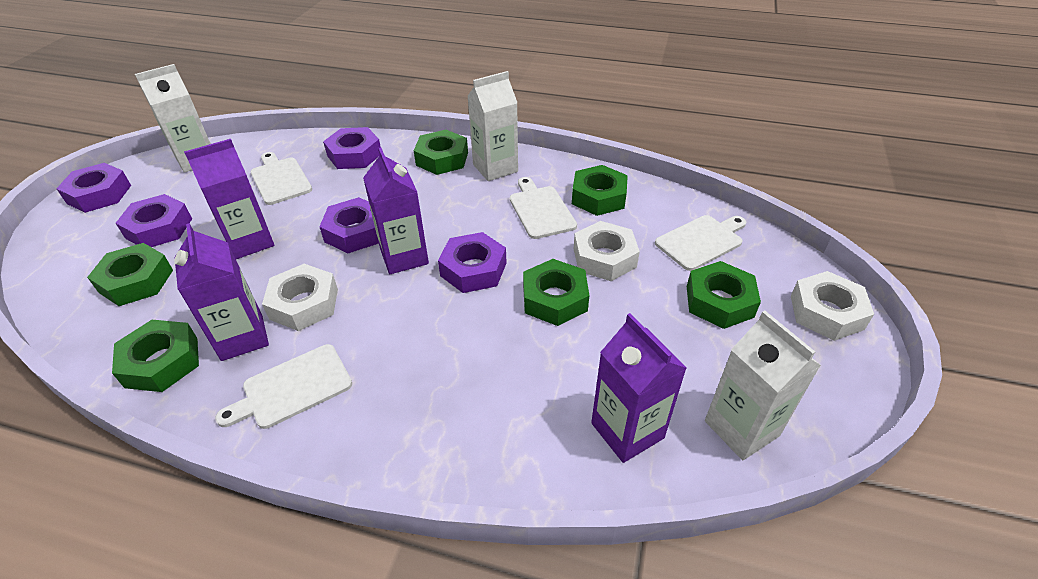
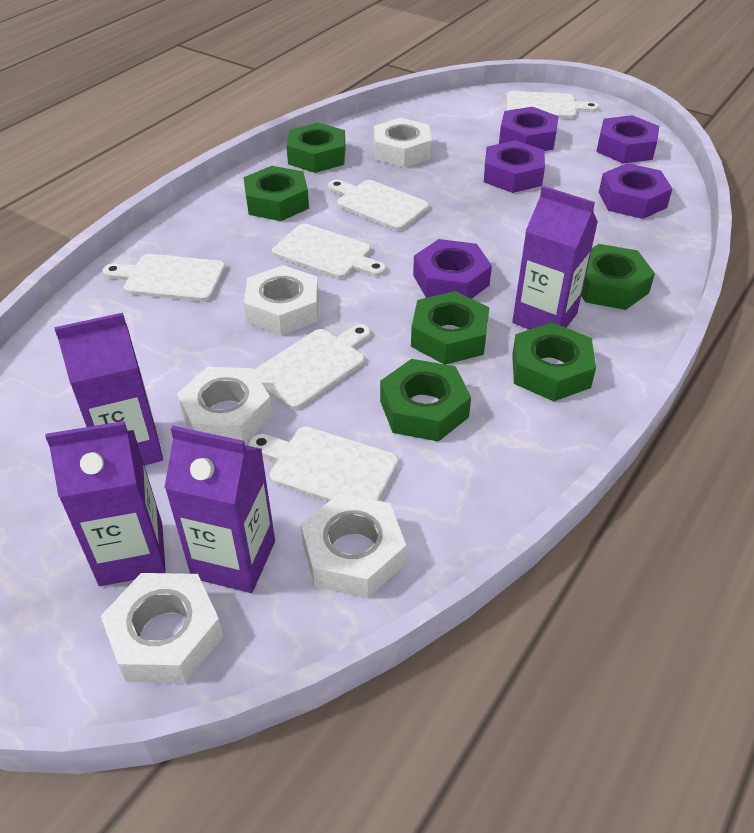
white carton: 3 -> 0
white cutting board: 4 -> 6
white nut: 3 -> 5

